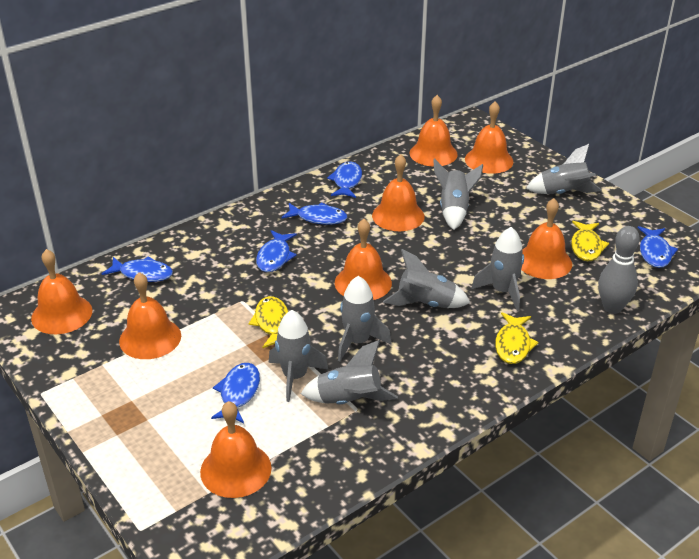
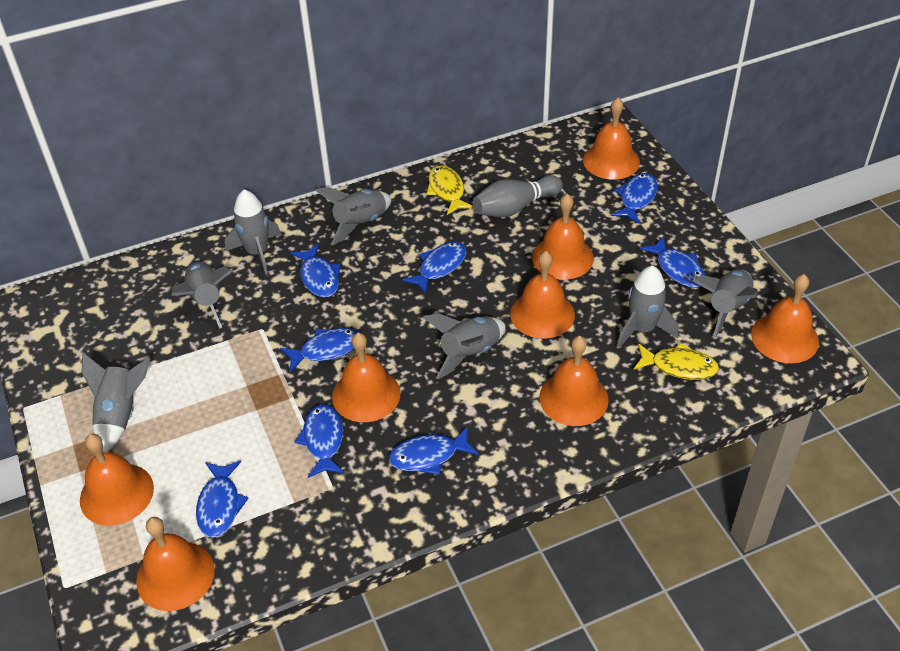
blue fish: 6 -> 8
yellow fish: 3 -> 2

